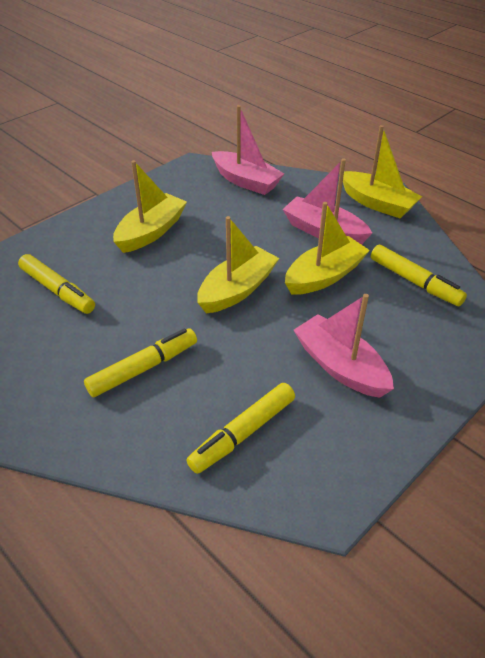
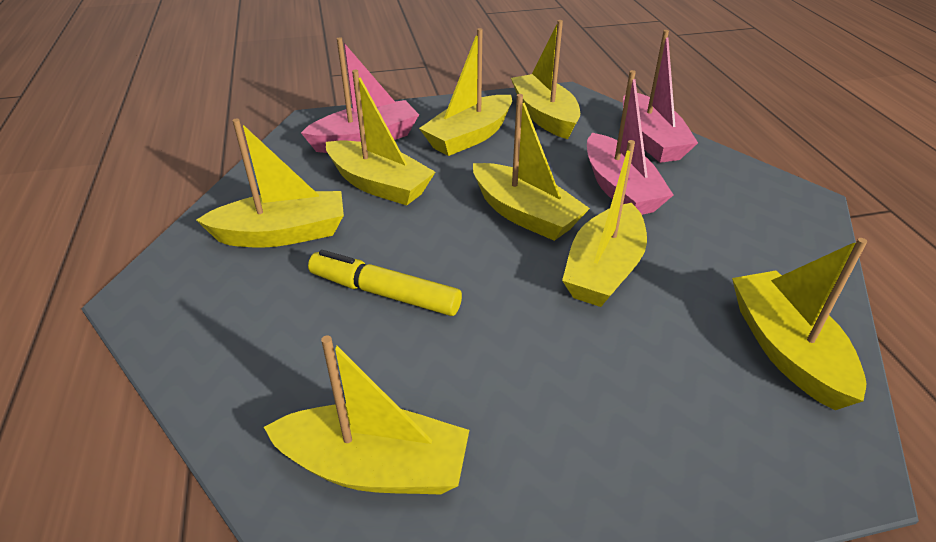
yellow boat: 4 -> 8
yellow marker: 4 -> 1

